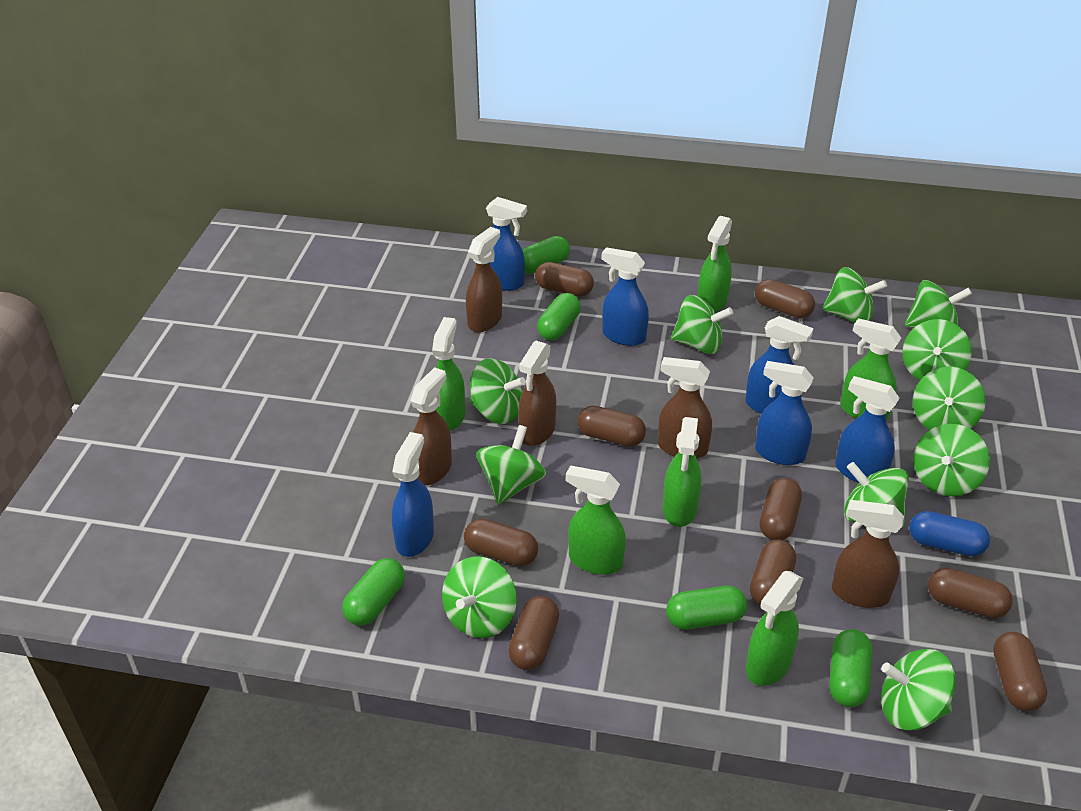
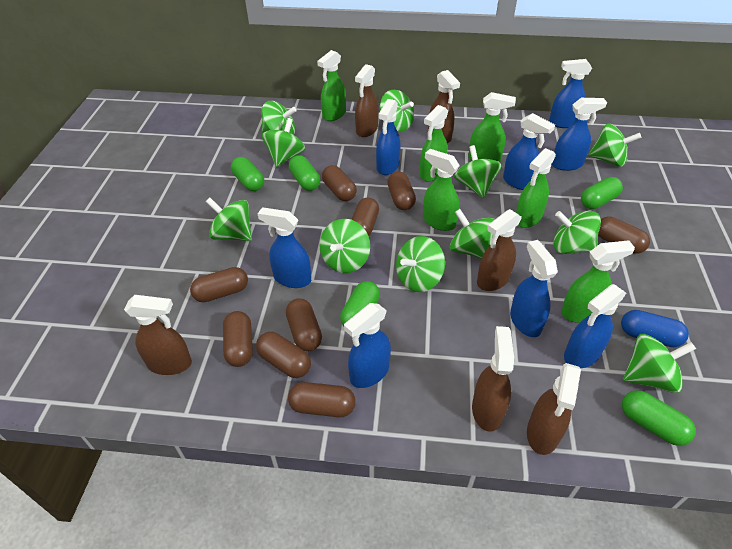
blue spray bottle: 6 -> 8
brown spray bottle: 5 -> 6

